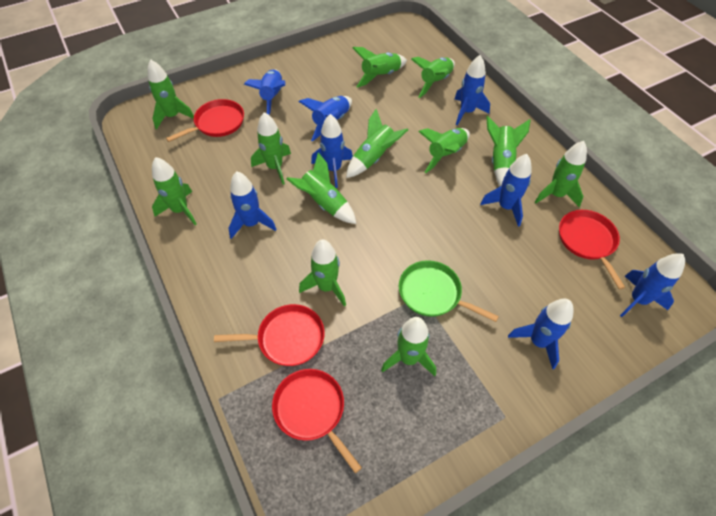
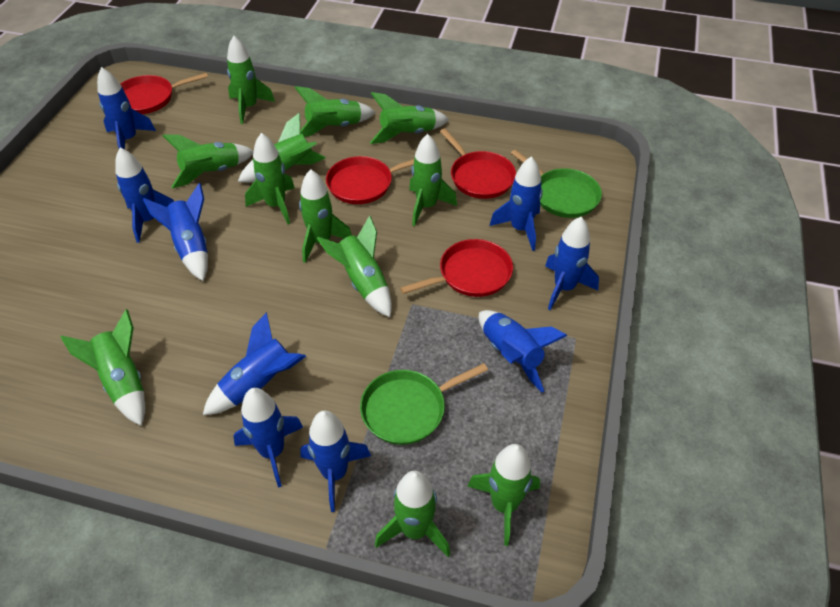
blue rocket: 8 -> 9
green pan: 1 -> 2

